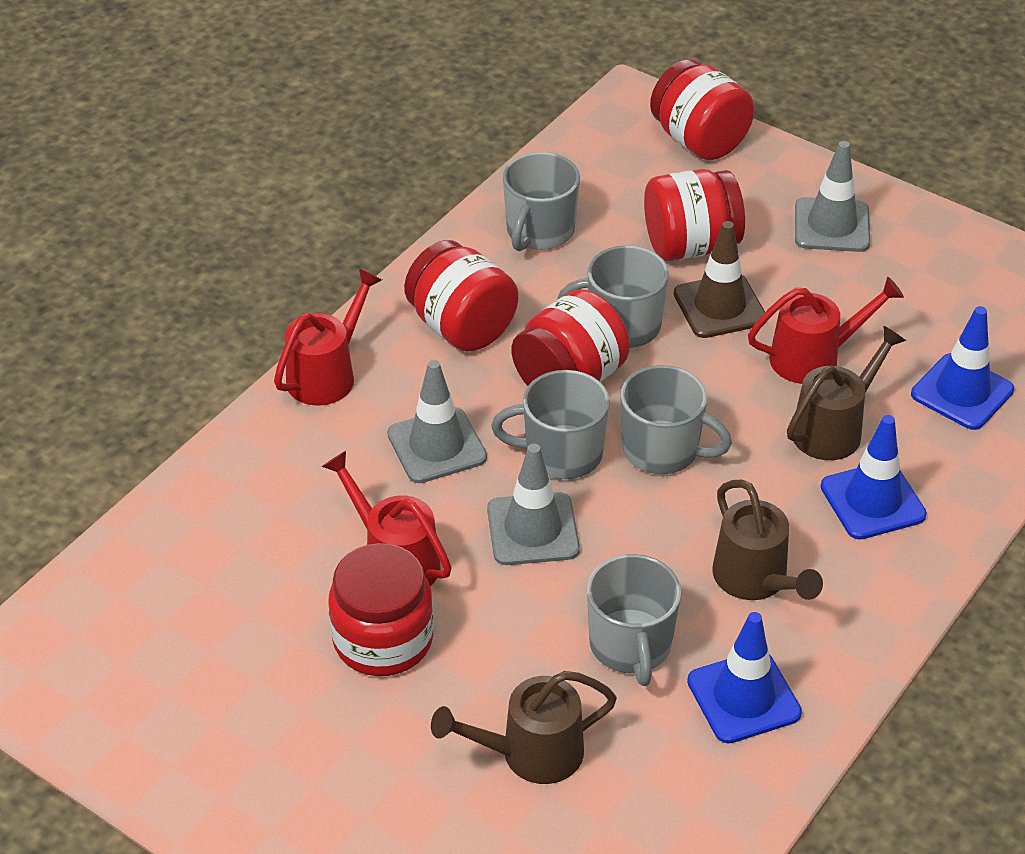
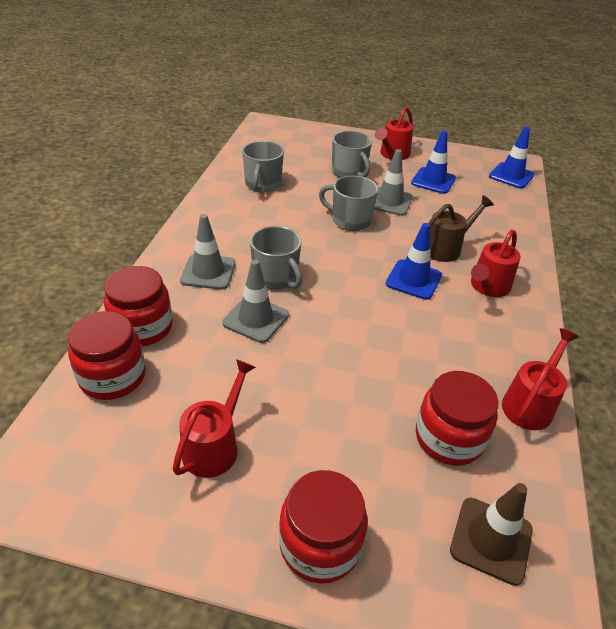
brown watering can: 3 -> 1
grey mug: 5 -> 4
red jar: 5 -> 4
red watering can: 3 -> 4

